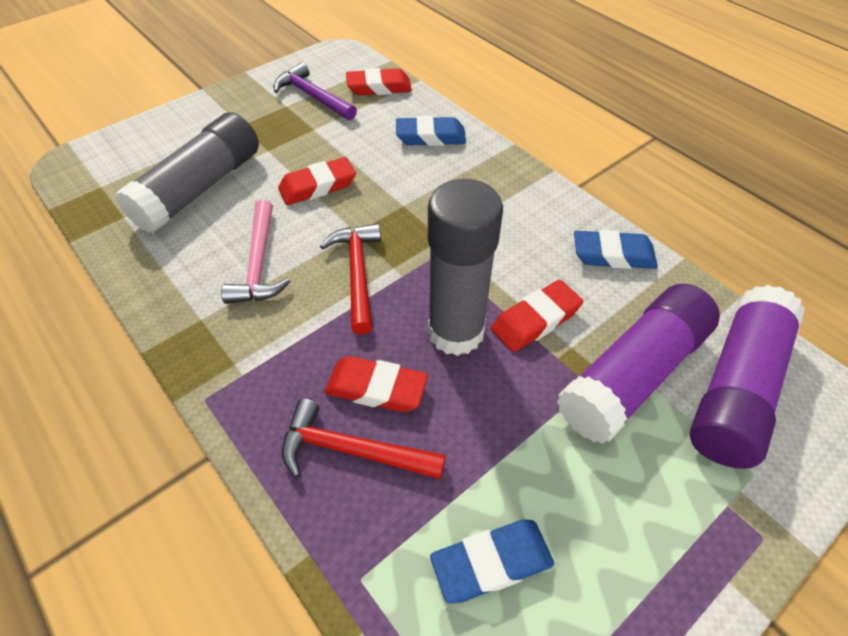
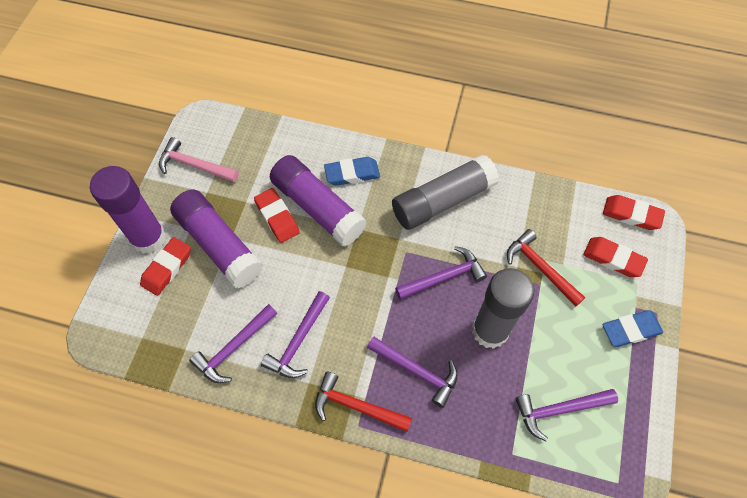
blue eraser: 3 -> 2
purple glue stick: 2 -> 3
purple hammer: 1 -> 5

